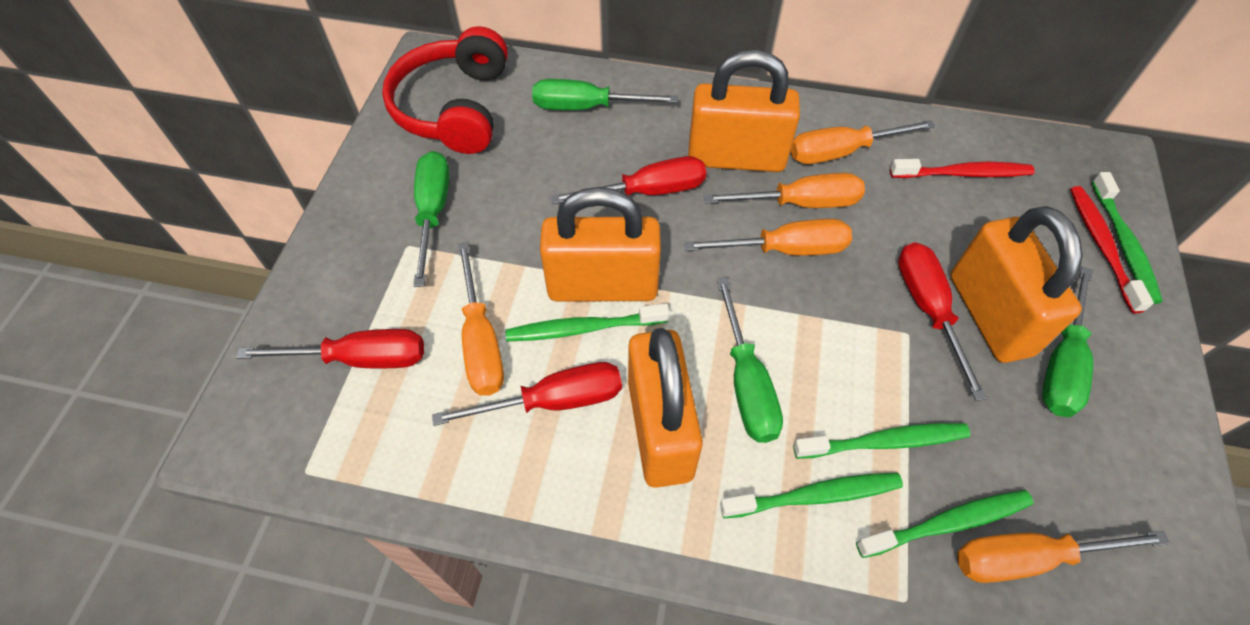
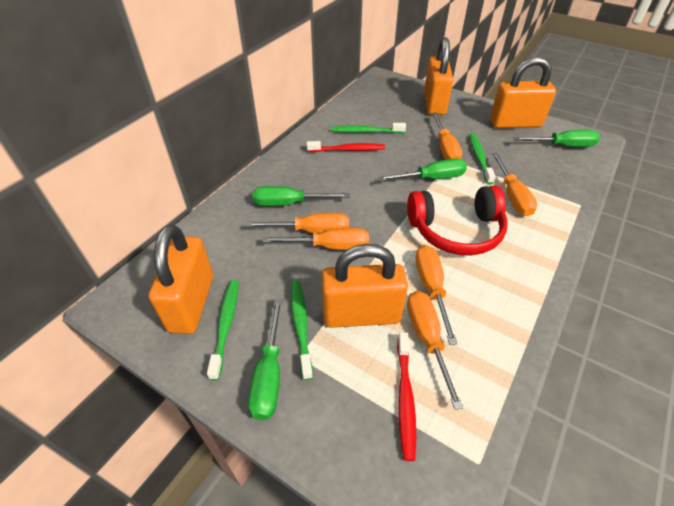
green toothbrush: 5 -> 4
orange screwdriver: 5 -> 6
red screwdriver: 4 -> 0

